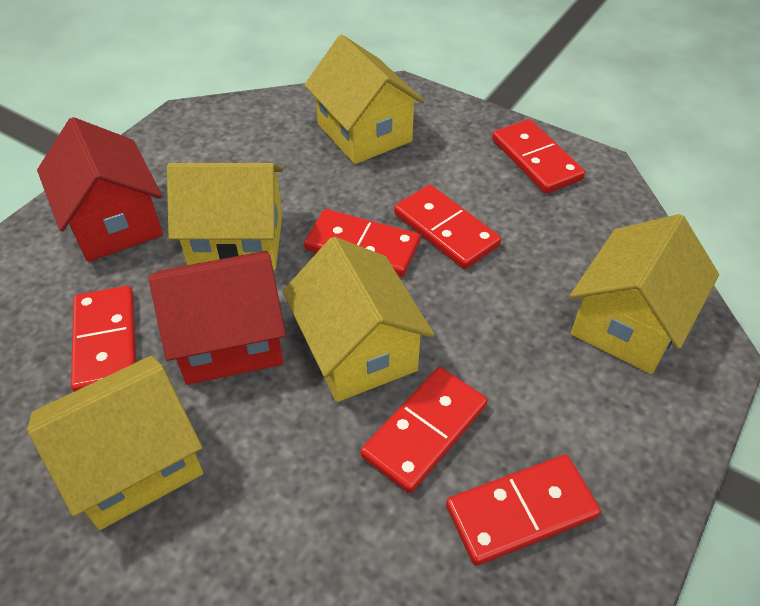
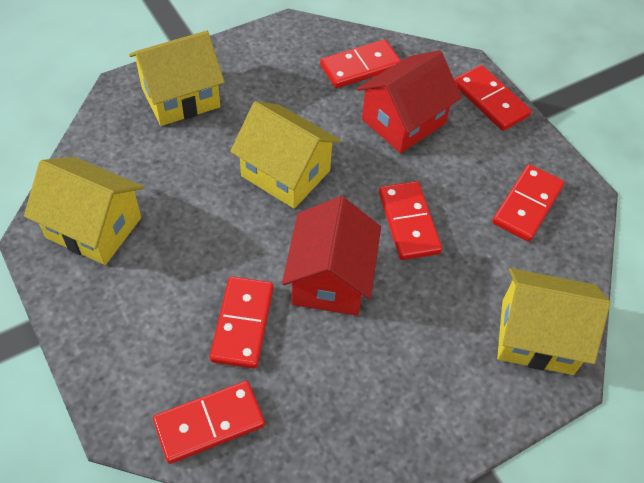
yellow house: 5 -> 4

